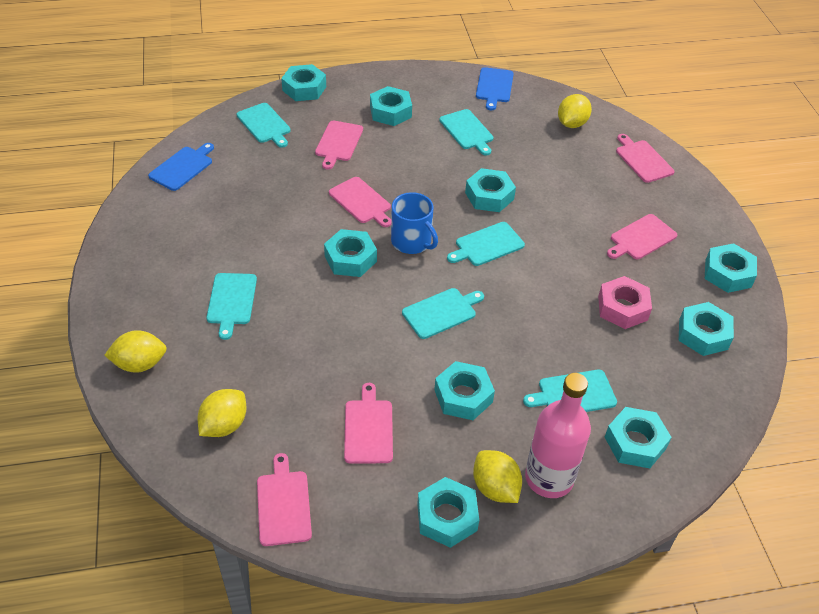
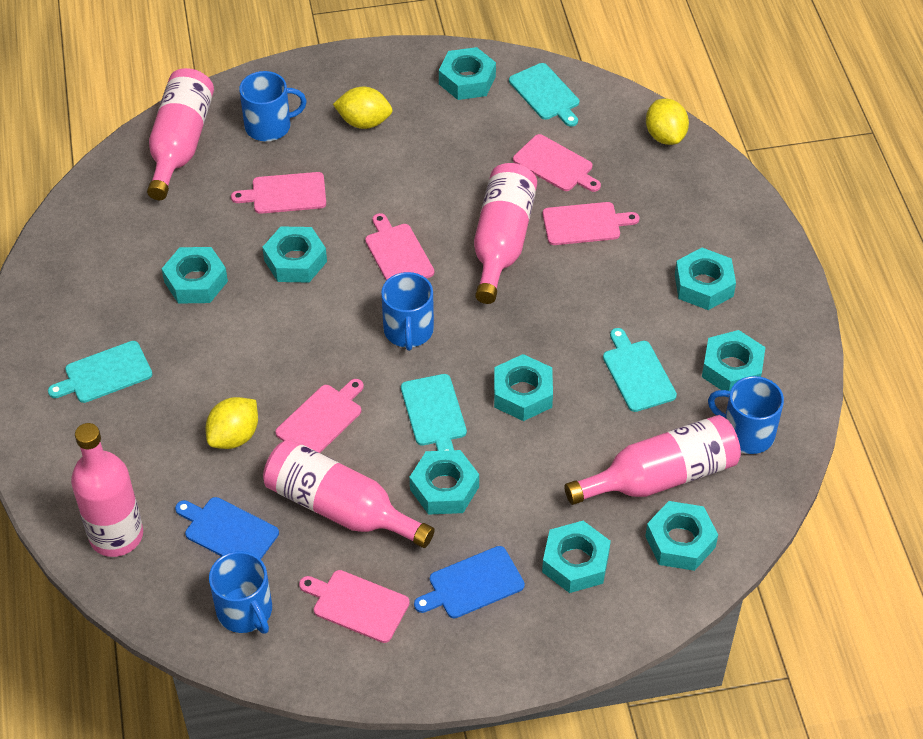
blue mug: 1 -> 4
pink bottle: 1 -> 5
pink nut: 1 -> 0
turquoise cutting board: 6 -> 4
yellow lemon: 4 -> 3

